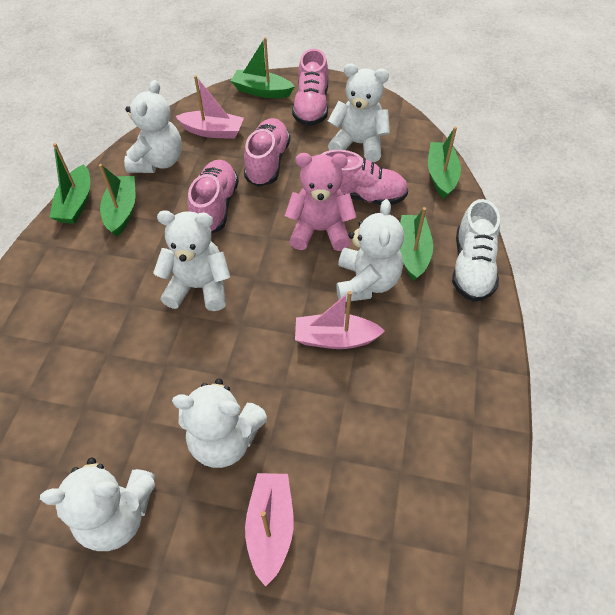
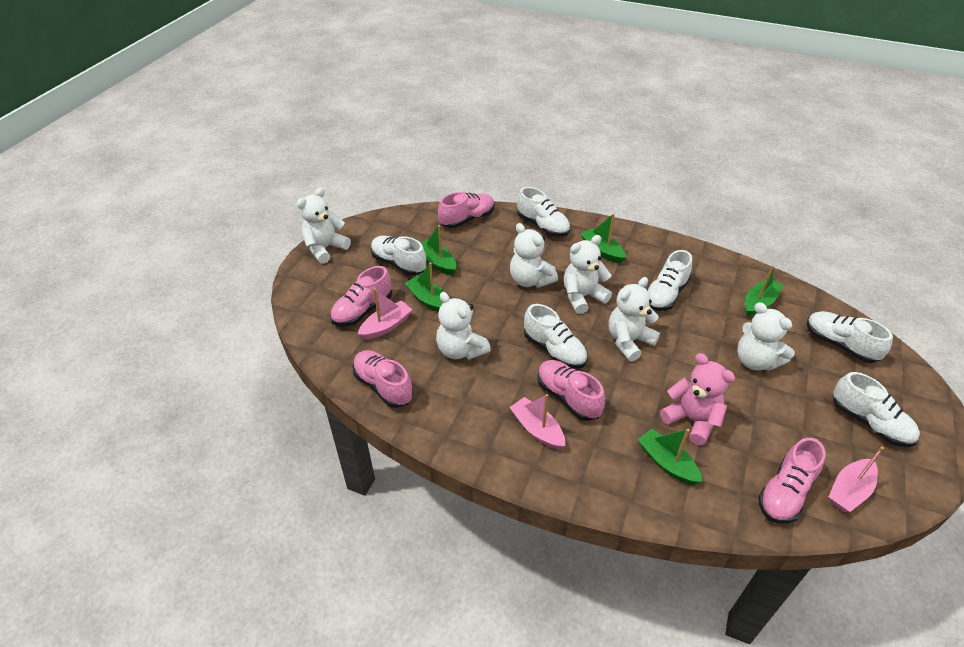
pink shoe: 4 -> 5
white shoe: 1 -> 6

